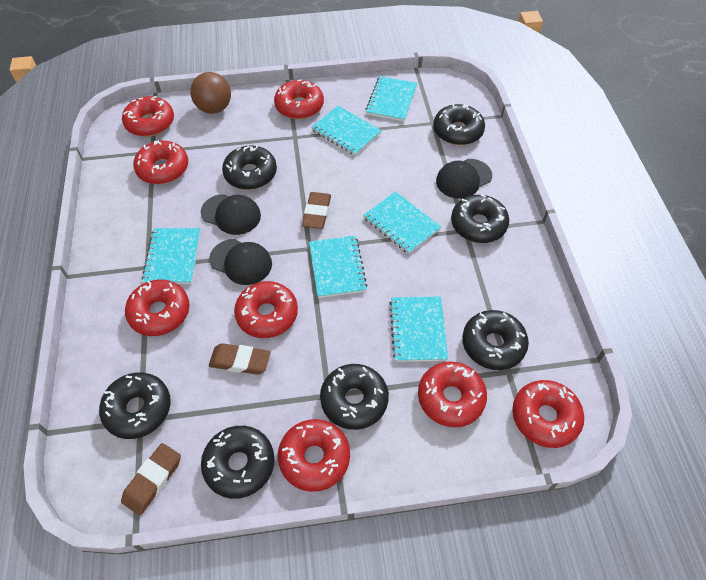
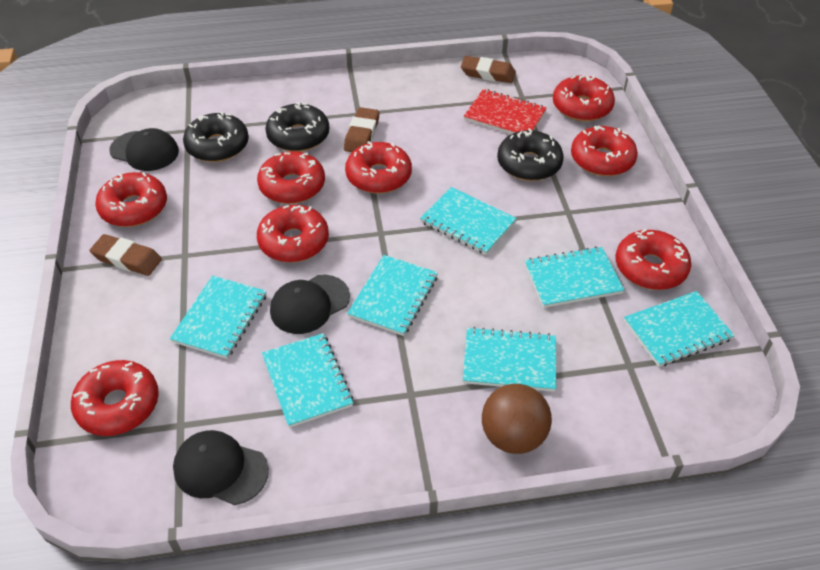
black donut: 7 -> 3
red notebook: 0 -> 1
turquoise notebook: 6 -> 7

